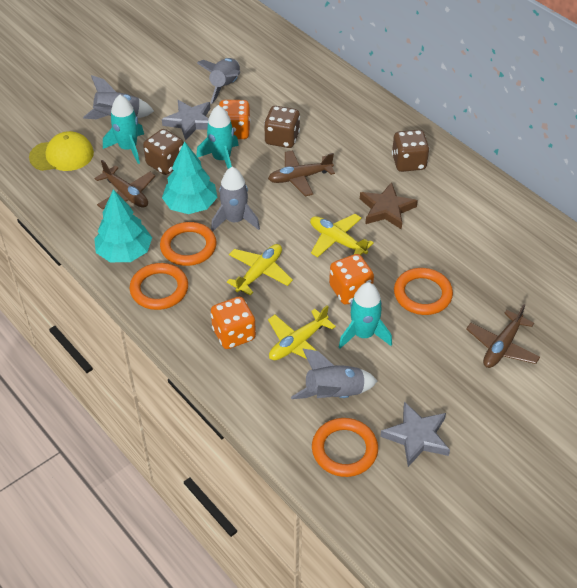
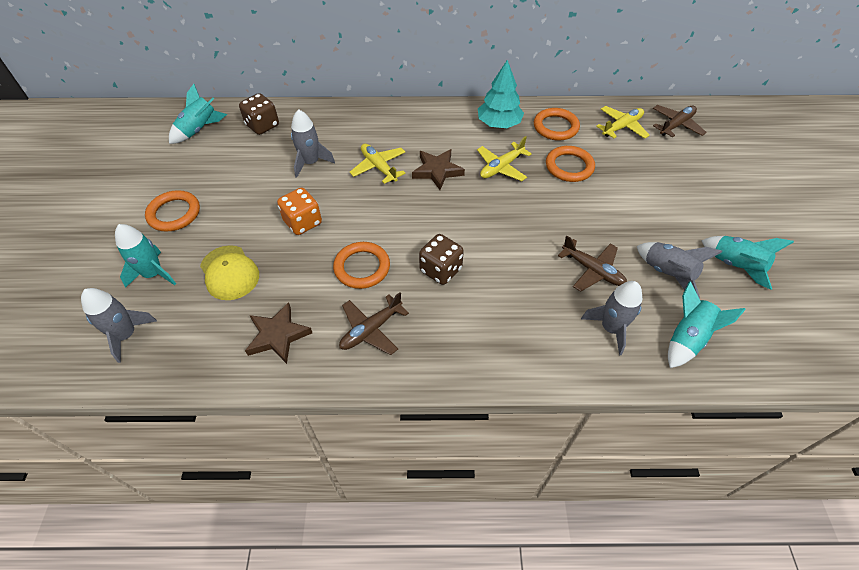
brown dice: 3 -> 2
brown star: 1 -> 2
grey star: 2 -> 0
orange dice: 3 -> 1
turquoise rocket: 3 -> 4
turquoise tree: 2 -> 1

